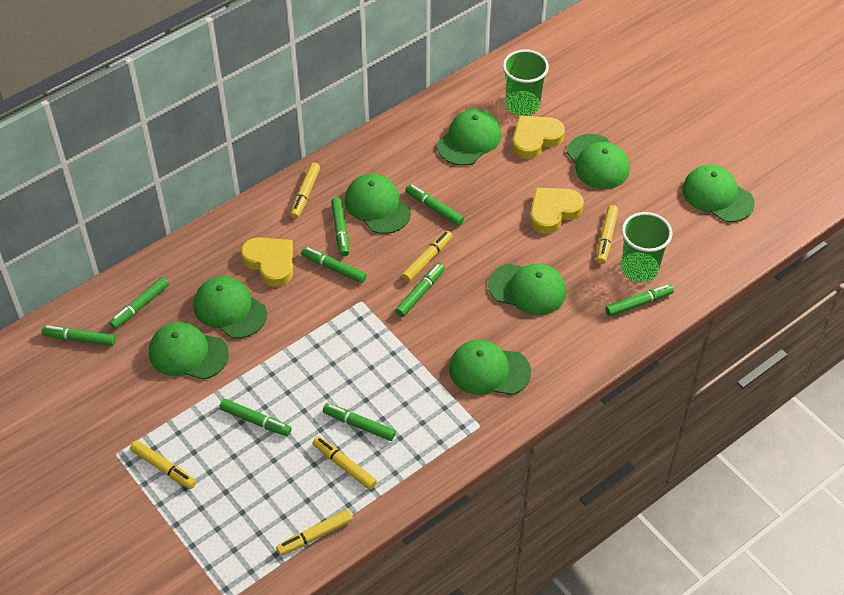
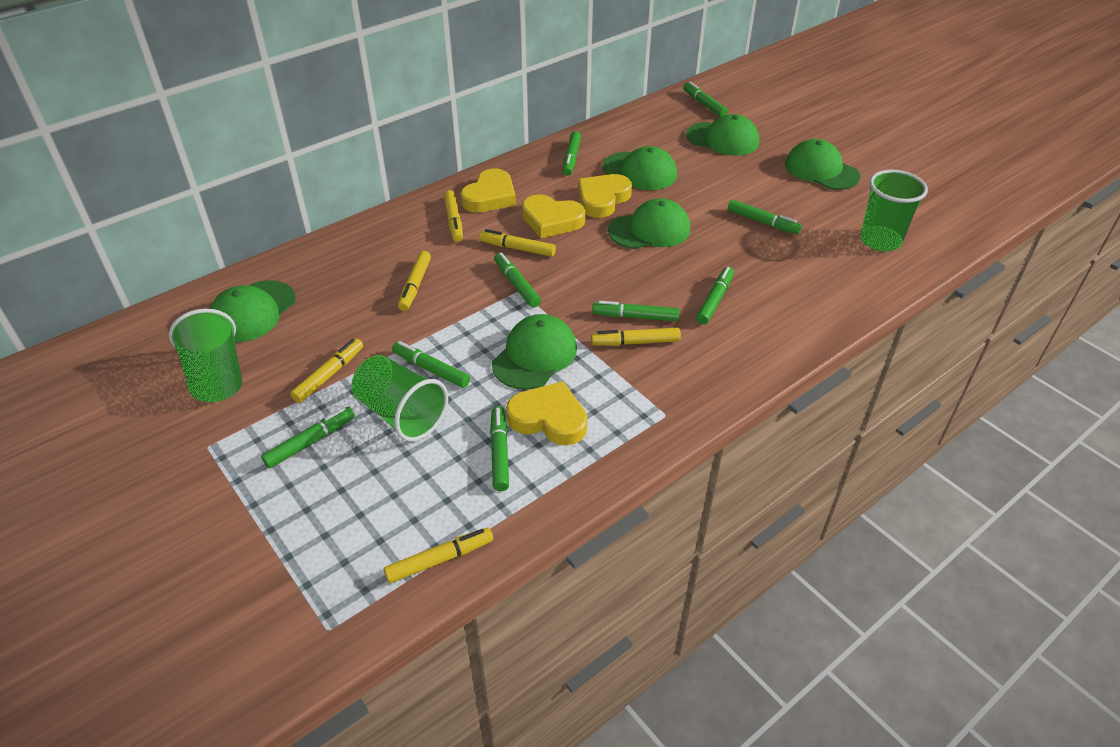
green cap: 8 -> 6
green cup: 2 -> 3
yellow heart: 3 -> 4

